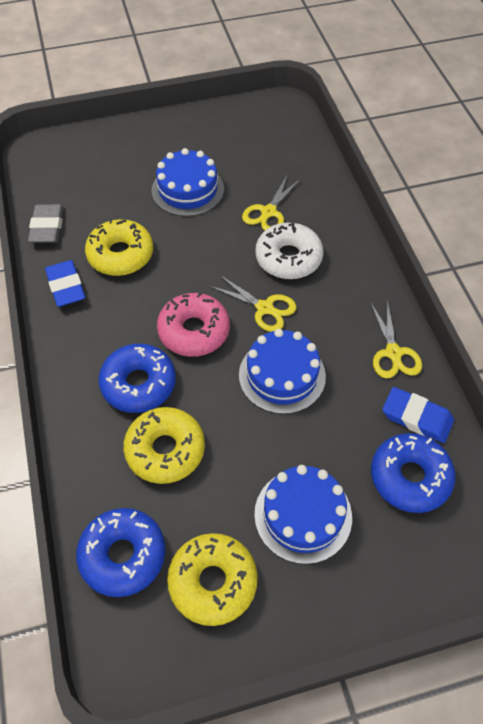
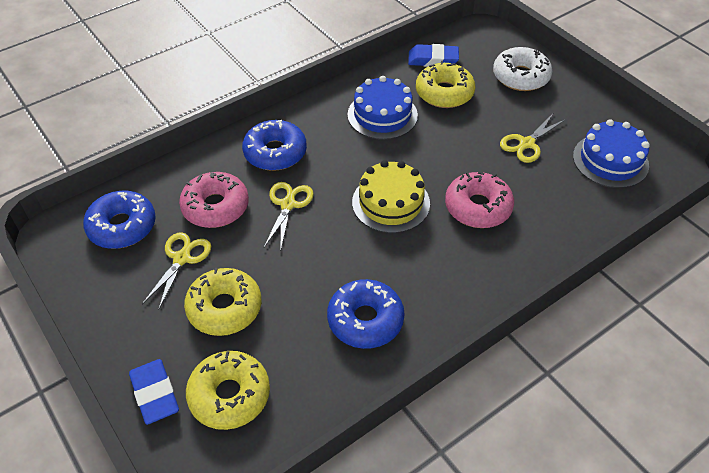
blue cake: 3 -> 2
grey eraser: 1 -> 0
pink donut: 1 -> 2
yellow cake: 0 -> 1

